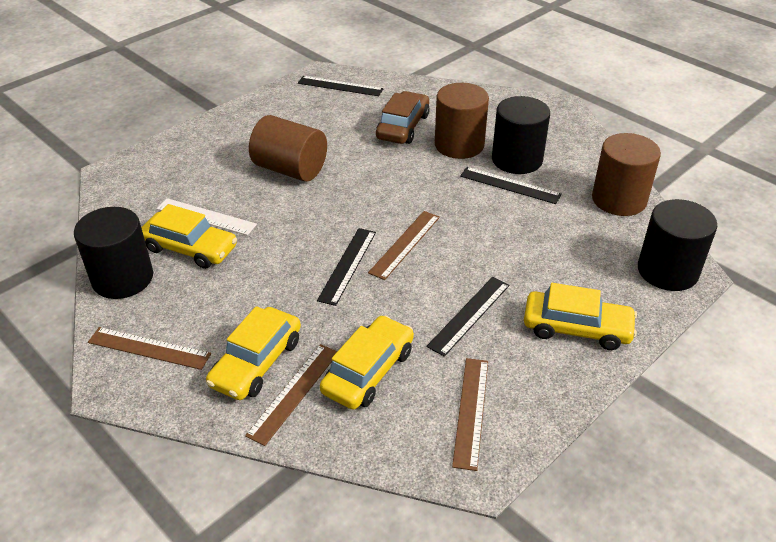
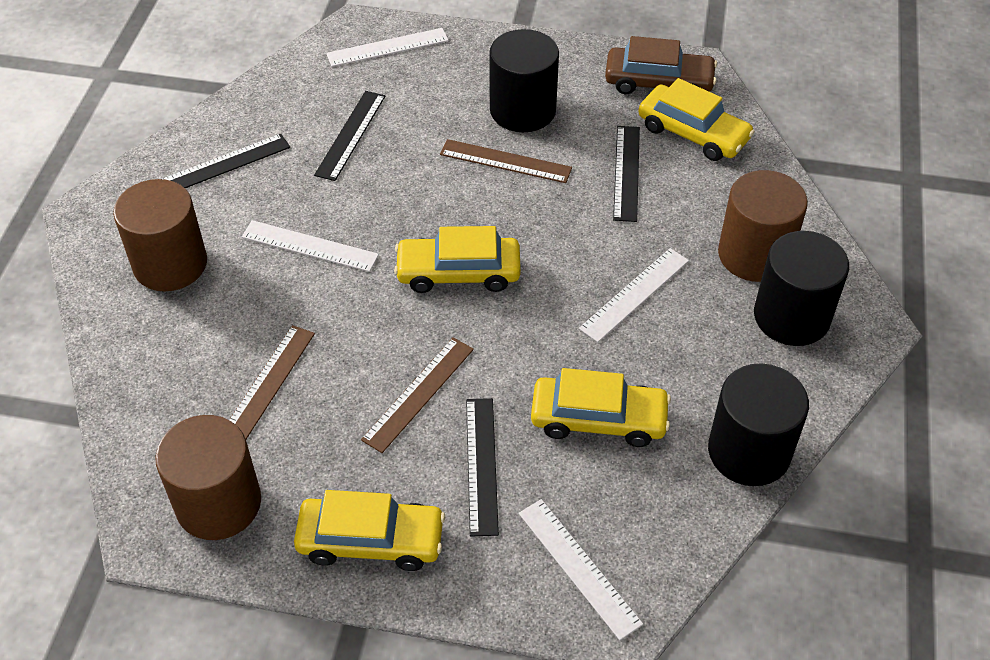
brown ruler: 4 -> 3
white ruler: 1 -> 4

